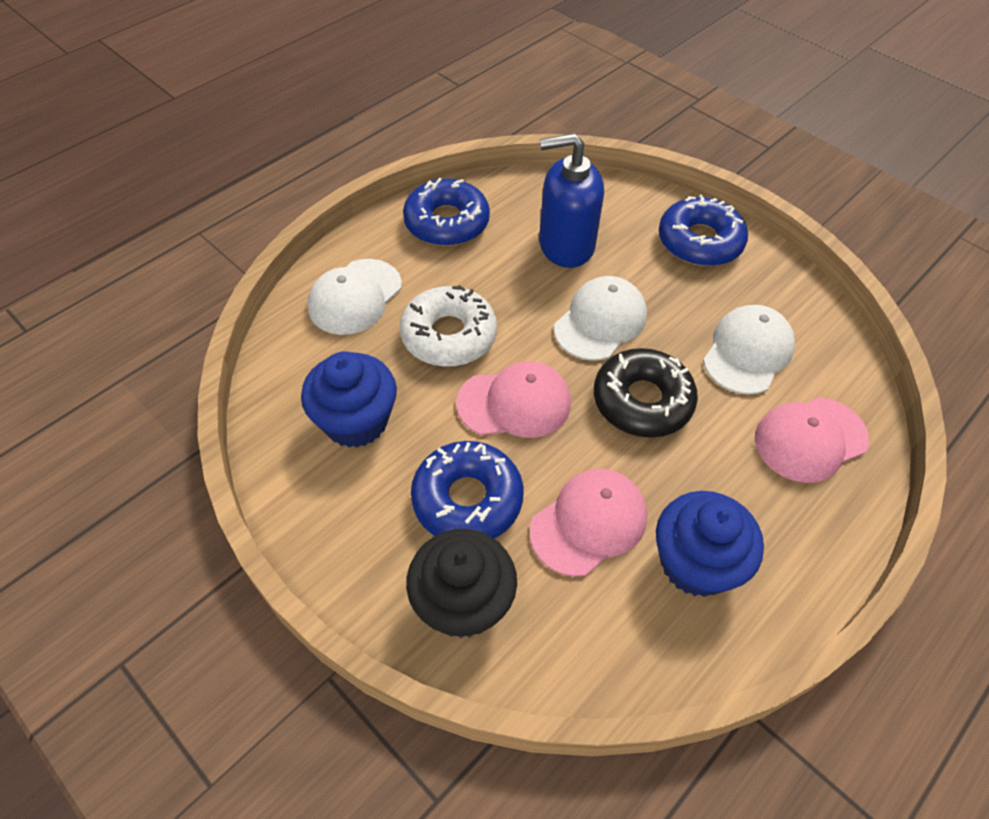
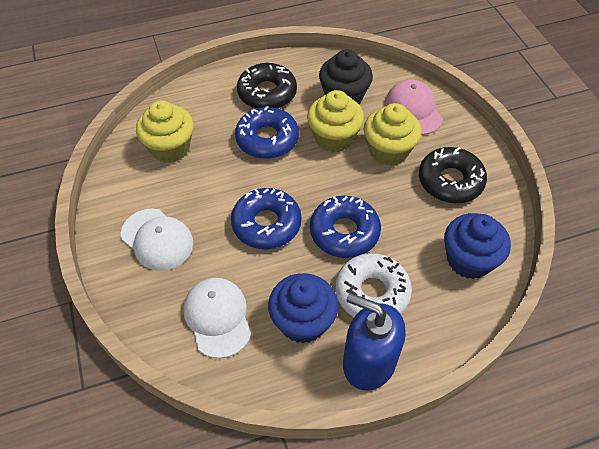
black donut: 1 -> 2
pink cap: 3 -> 1
white cap: 3 -> 2
yellow cupcake: 0 -> 3

